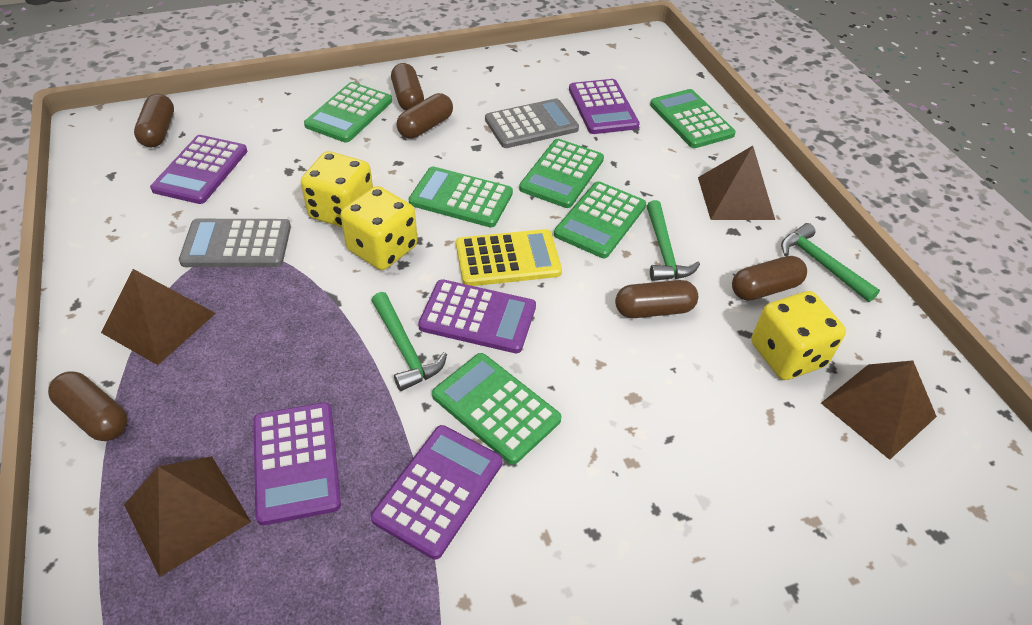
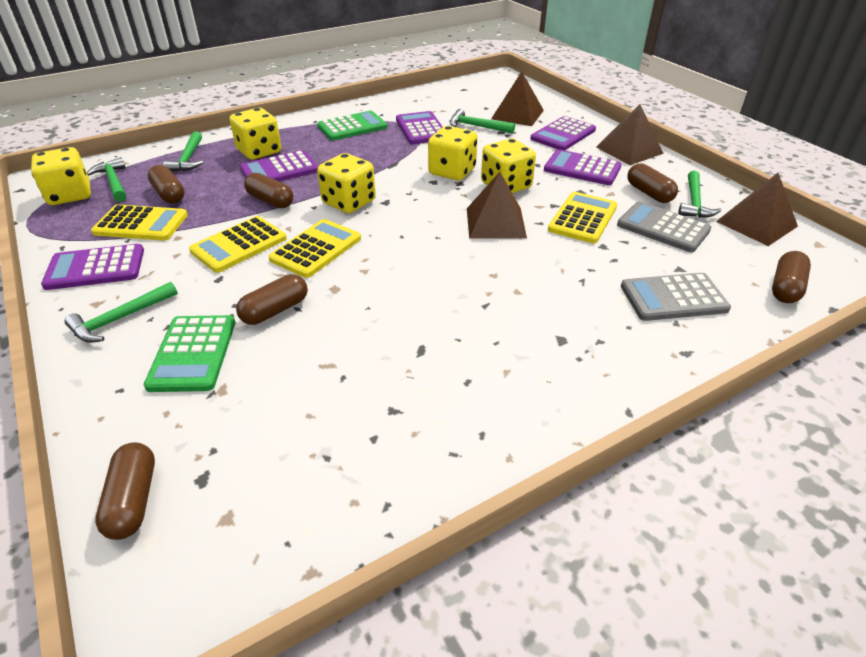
green calculator: 6 -> 2
green hammer: 3 -> 5
yellow calculator: 1 -> 4
yellow dice: 3 -> 5

